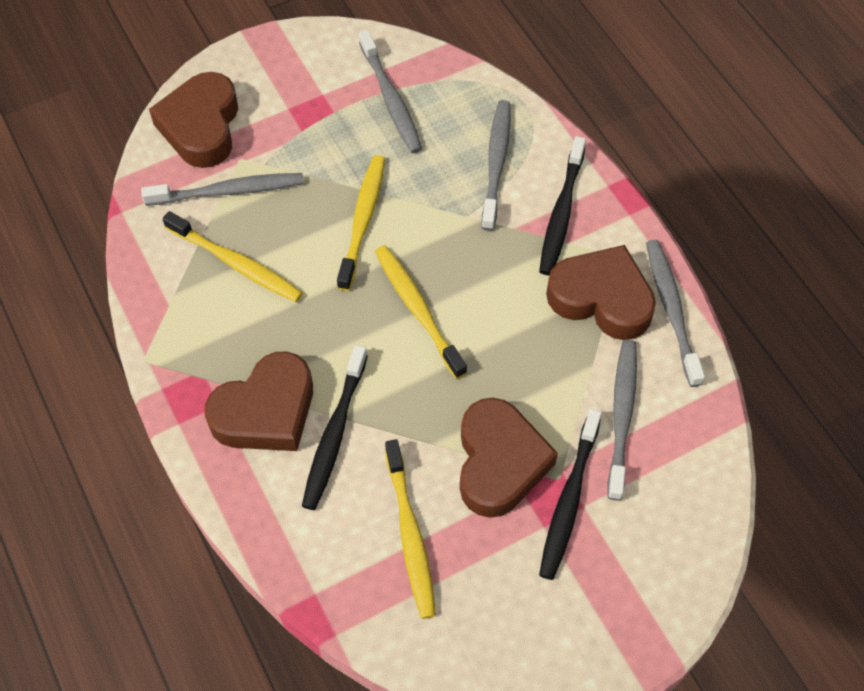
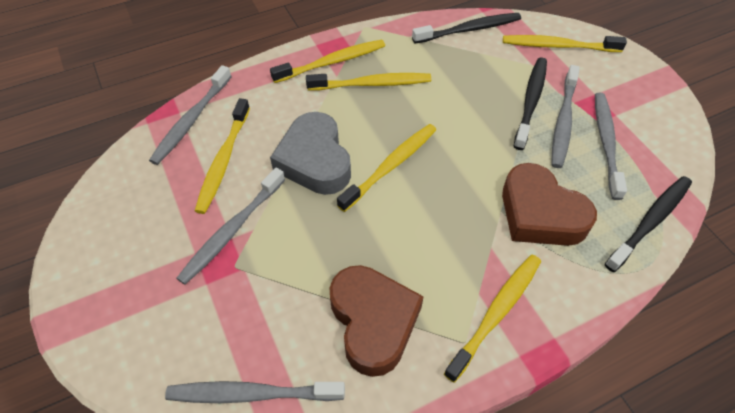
brown heart: 4 -> 2
grey heart: 0 -> 1
yellow toothbrush: 4 -> 6

